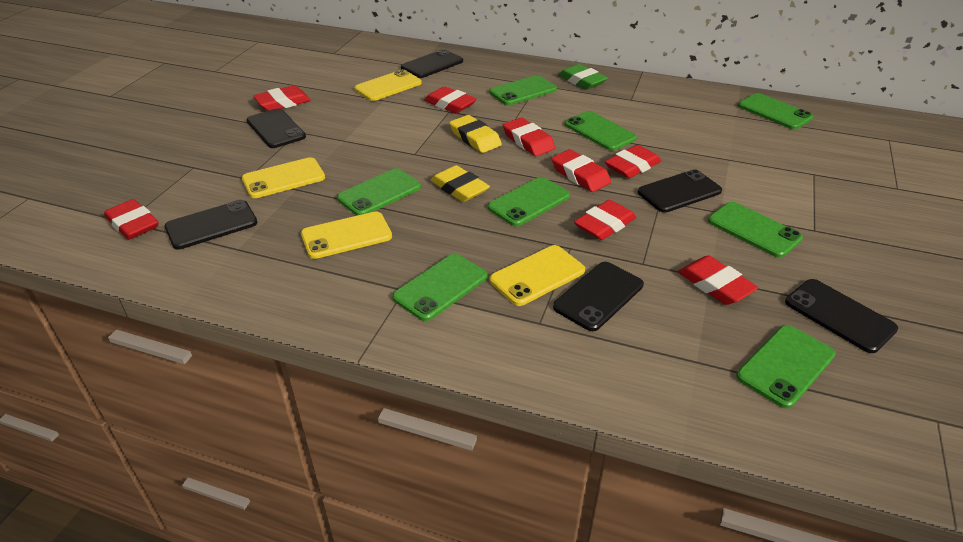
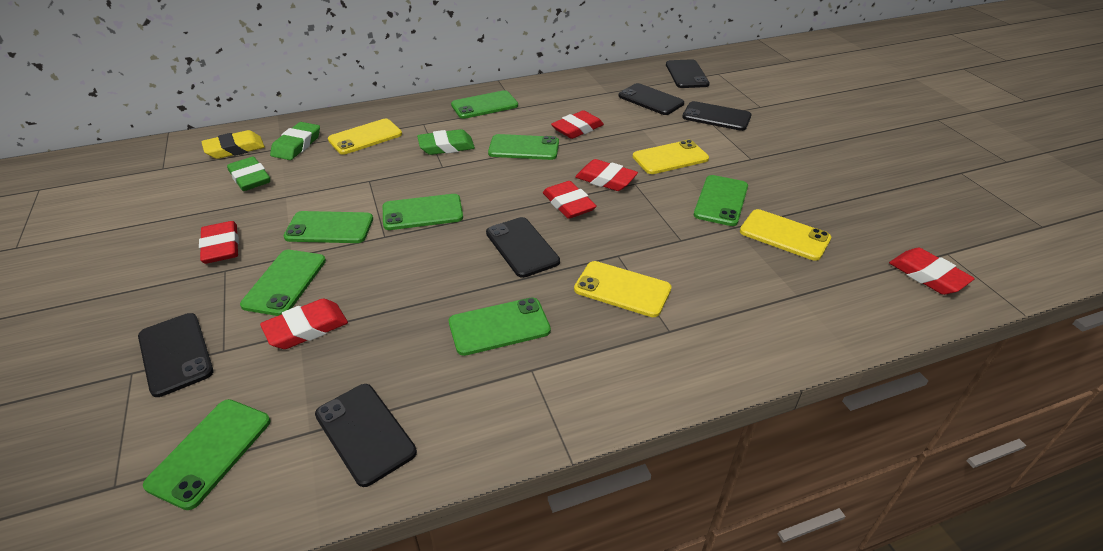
green eraser: 1 -> 3
red eraser: 8 -> 6
yellow eraser: 2 -> 1

